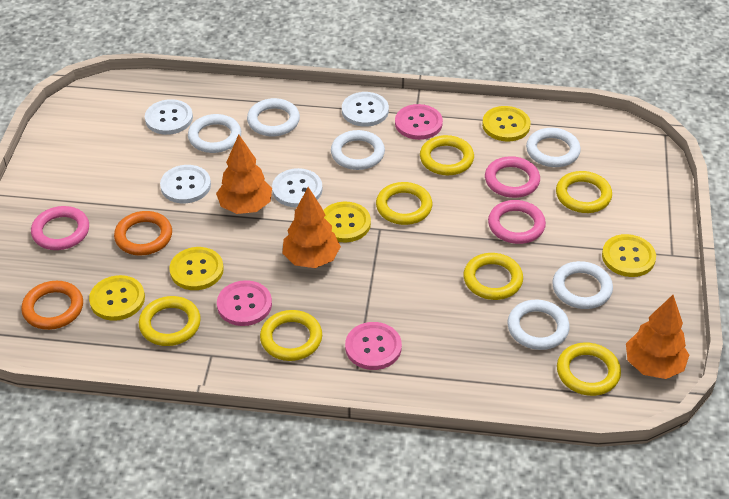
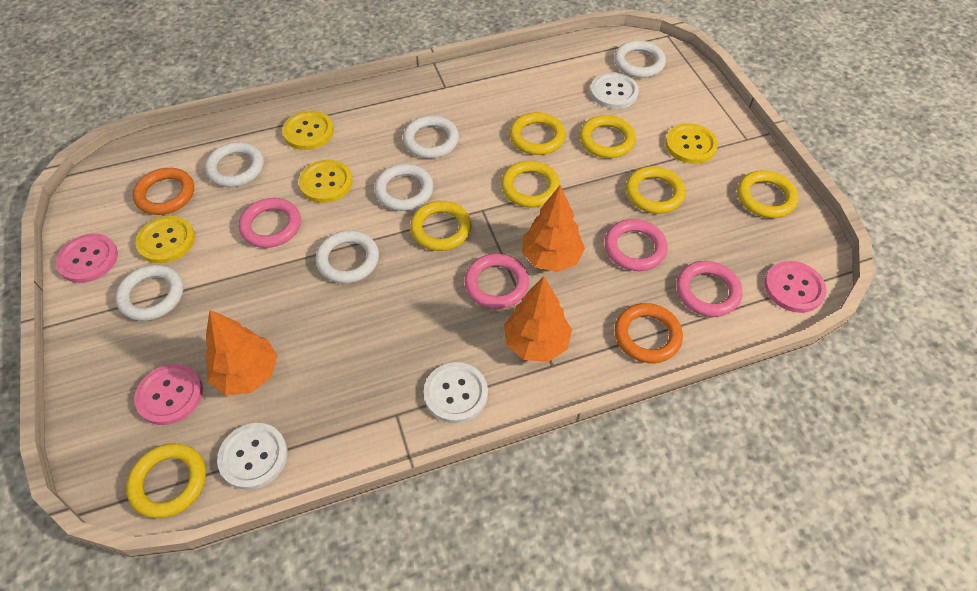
pink ring: 3 -> 4
white button: 4 -> 3
yellow button: 5 -> 4

